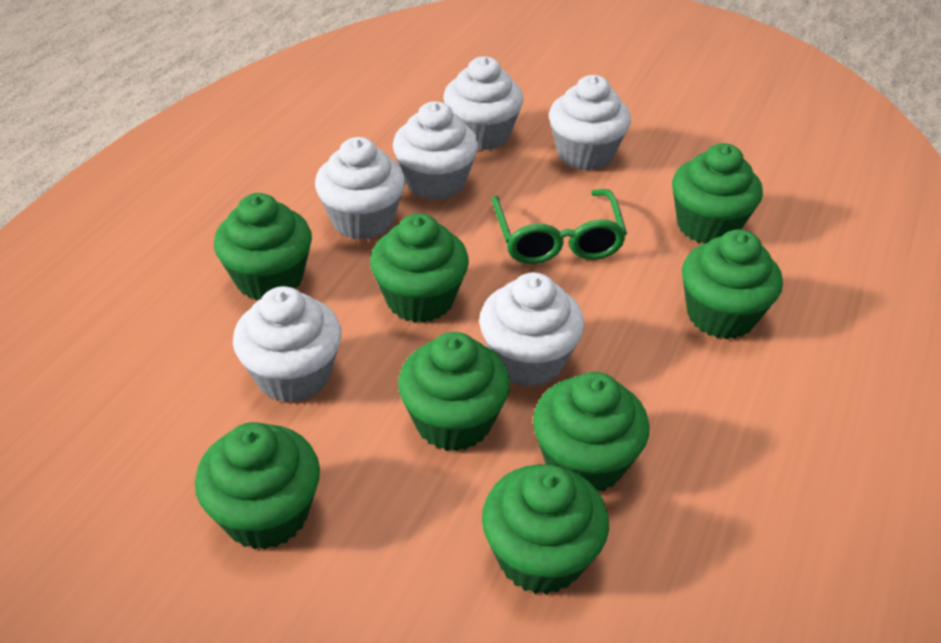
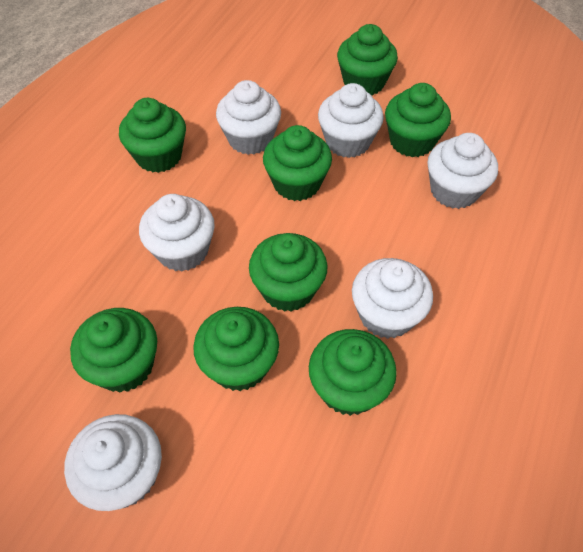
green glasses: 1 -> 0

